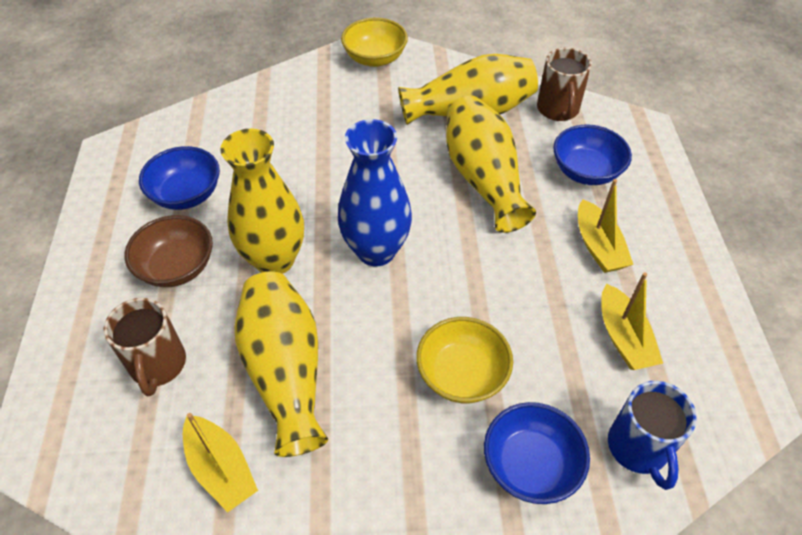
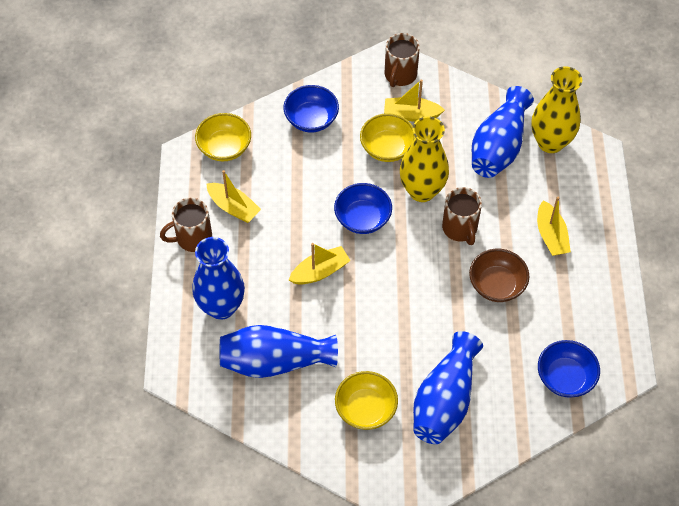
blue mug: 1 -> 0
blue vase: 1 -> 4
brown mug: 2 -> 3
yellow boat: 3 -> 4
yellow bowl: 2 -> 3
yellow vase: 4 -> 2

